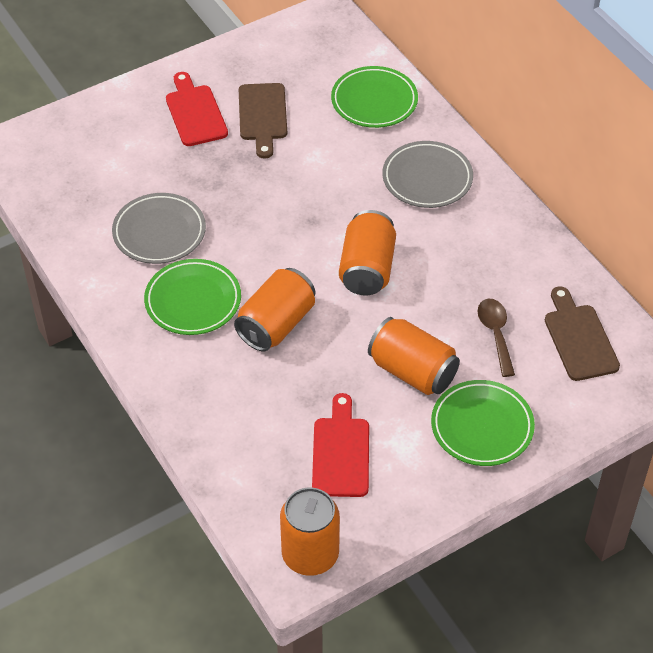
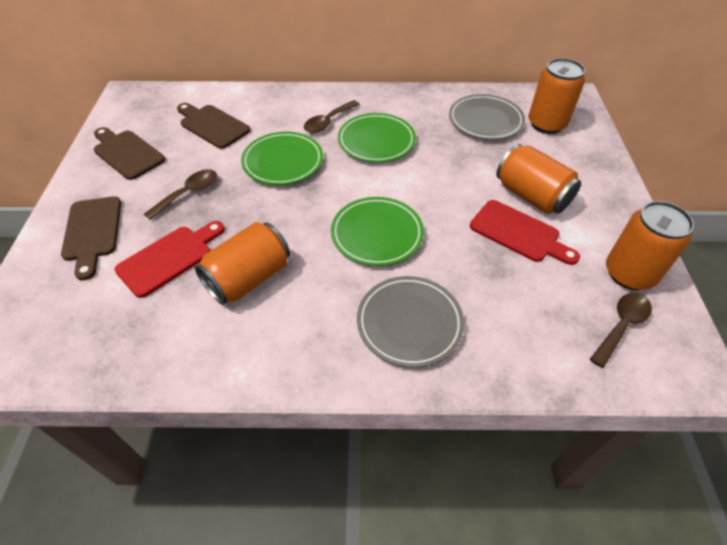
brown cutting board: 2 -> 3
brown spoon: 1 -> 3

